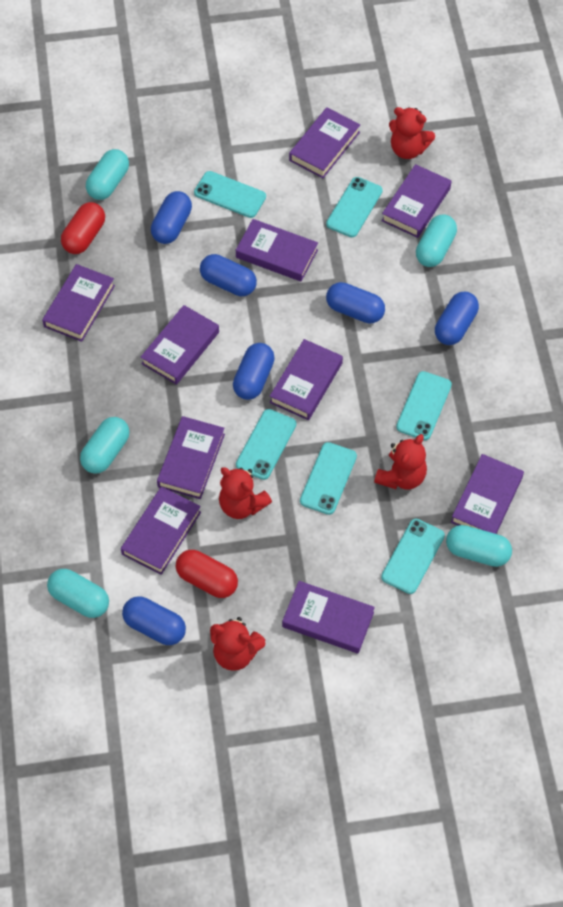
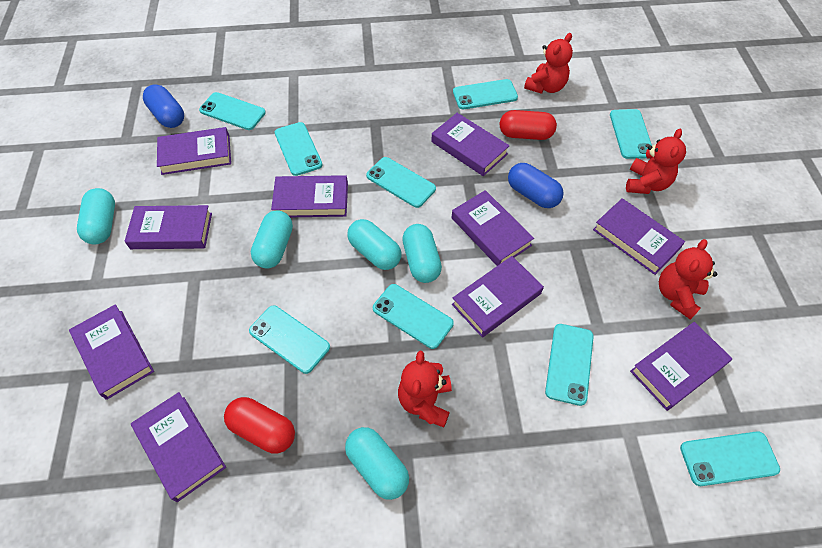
blue capsule: 6 -> 2
turquoise phone: 6 -> 9

